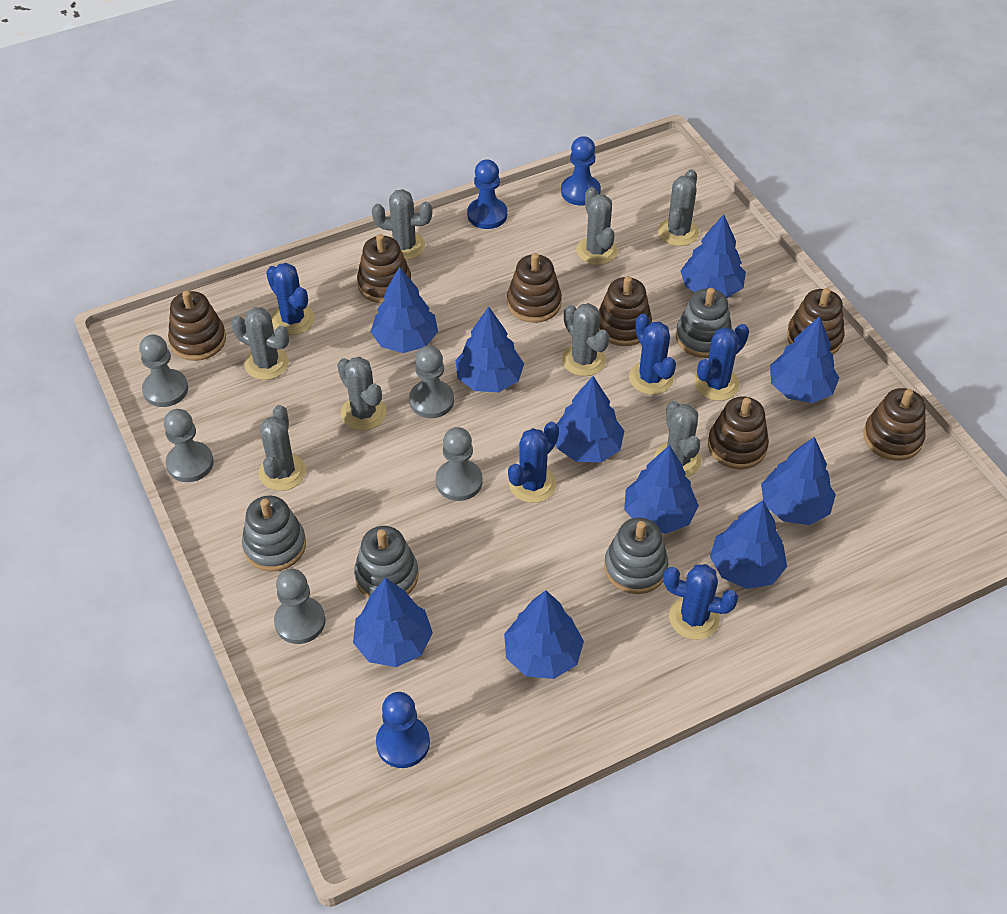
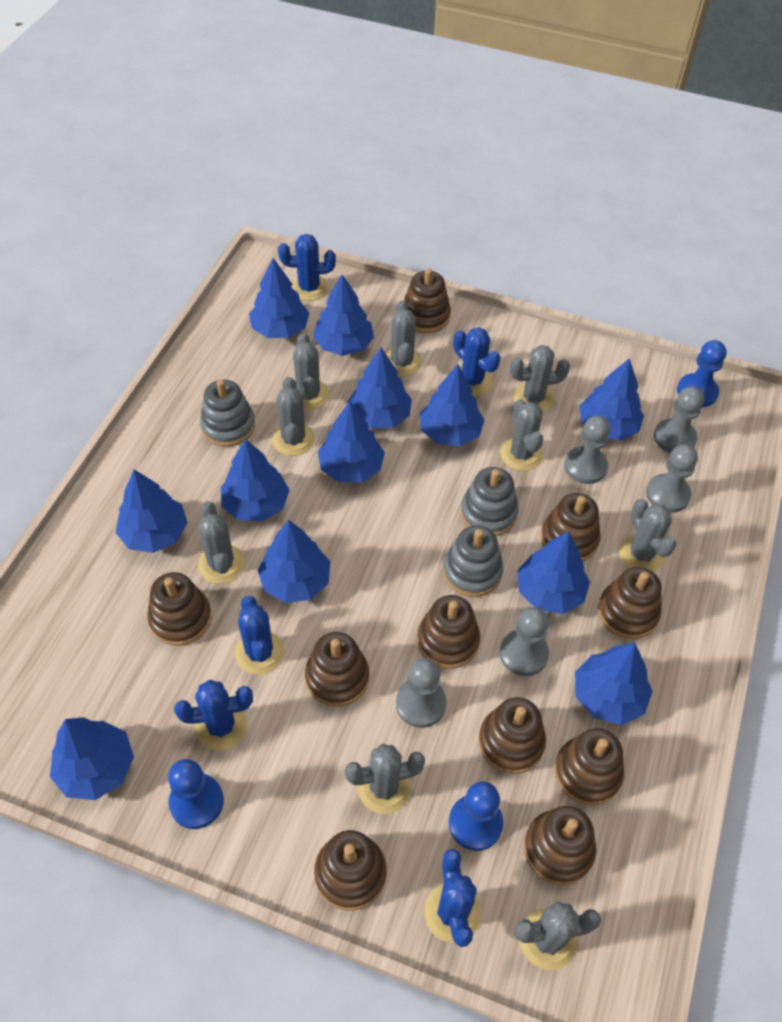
blue tree: 10 -> 12
brown stacking toy: 7 -> 10
grey cactus: 8 -> 9
grey stacking toy: 4 -> 3

